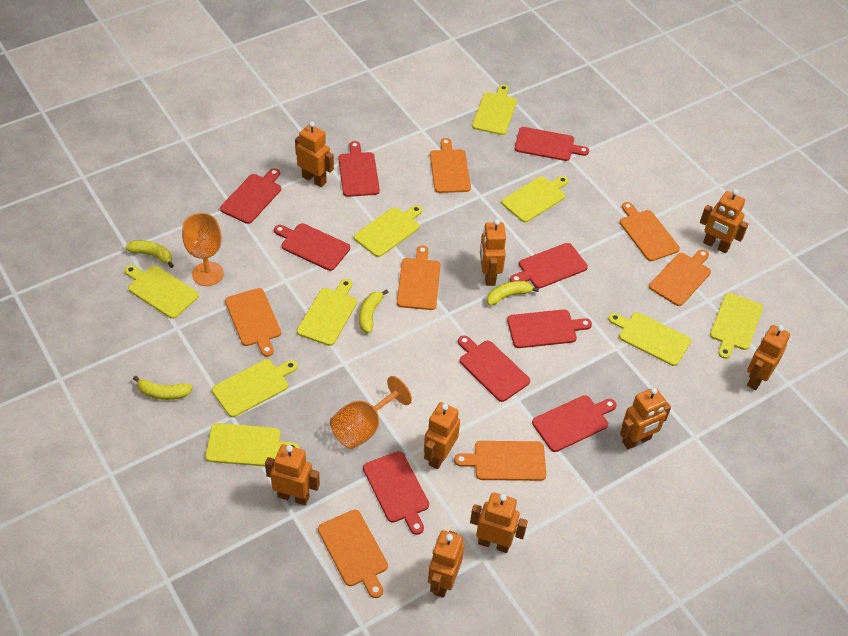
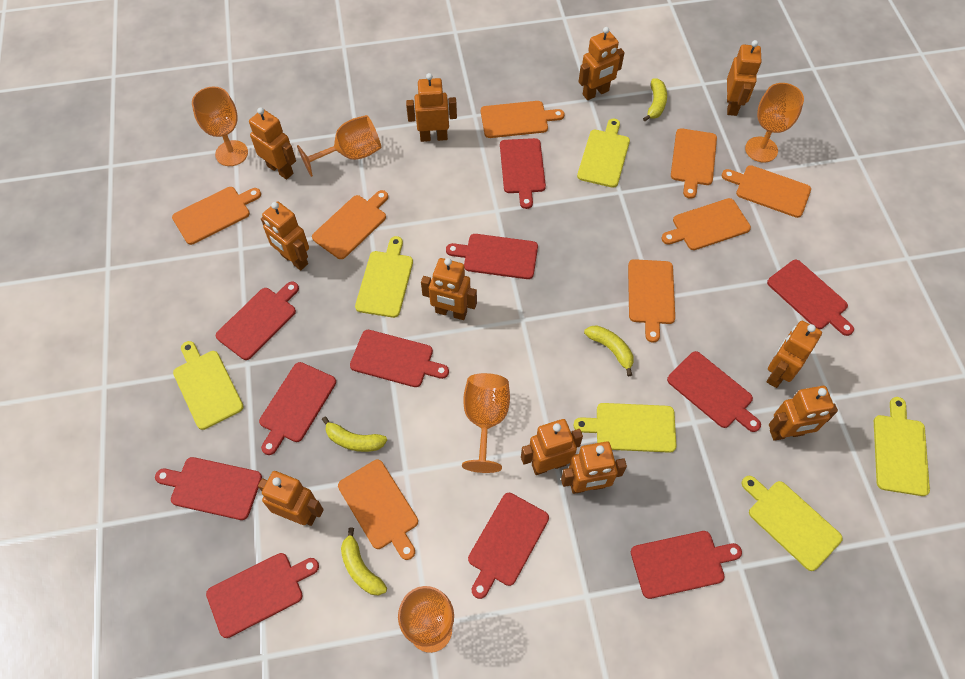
orange cutting board: 7 -> 8
orange goblet: 2 -> 5
orange robot: 9 -> 11
red cutting board: 9 -> 11
yellow cutting board: 9 -> 6

